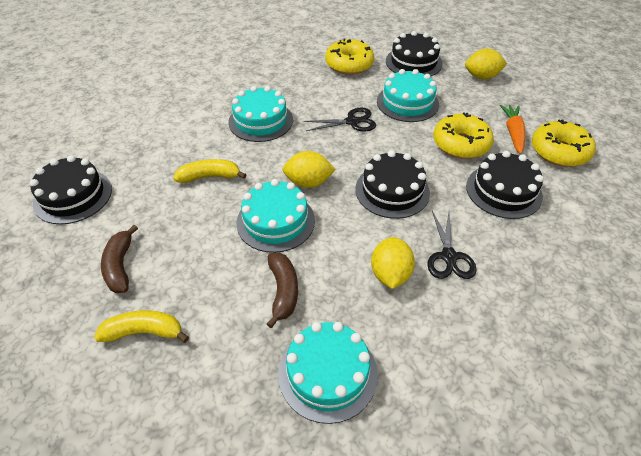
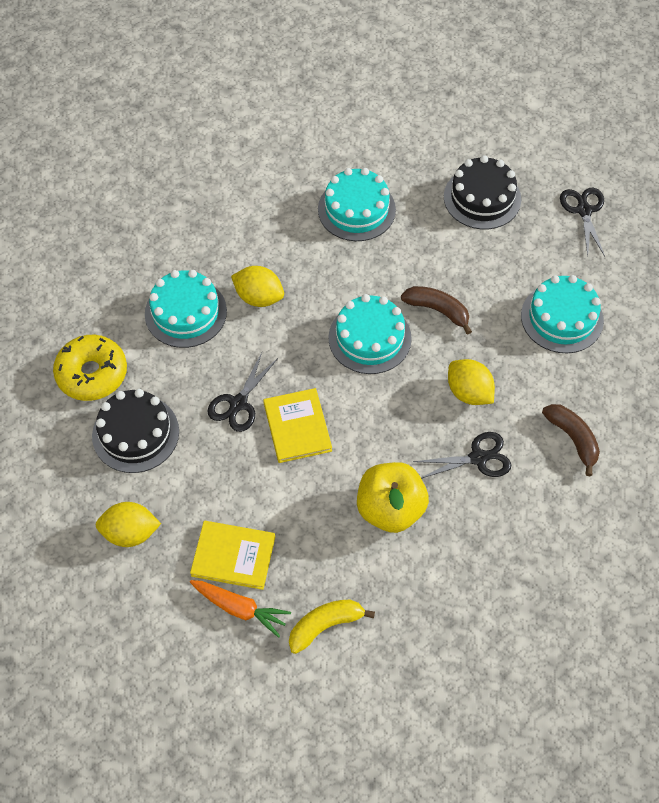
black cake: 4 -> 2
black scissors: 2 -> 3
yellow apple: 0 -> 1
yellow banana: 2 -> 1
yellow book: 0 -> 2
yellow donut: 3 -> 1

